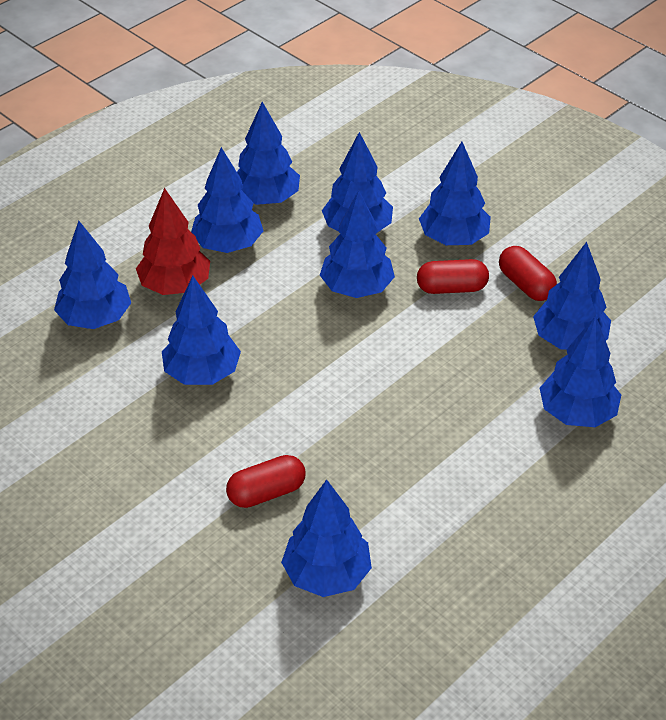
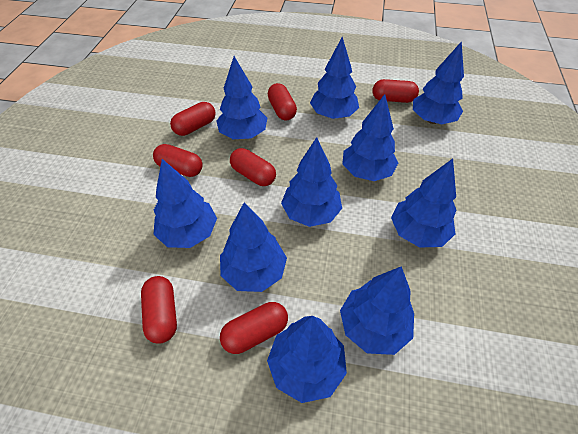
red capsule: 3 -> 7
red tree: 1 -> 0

